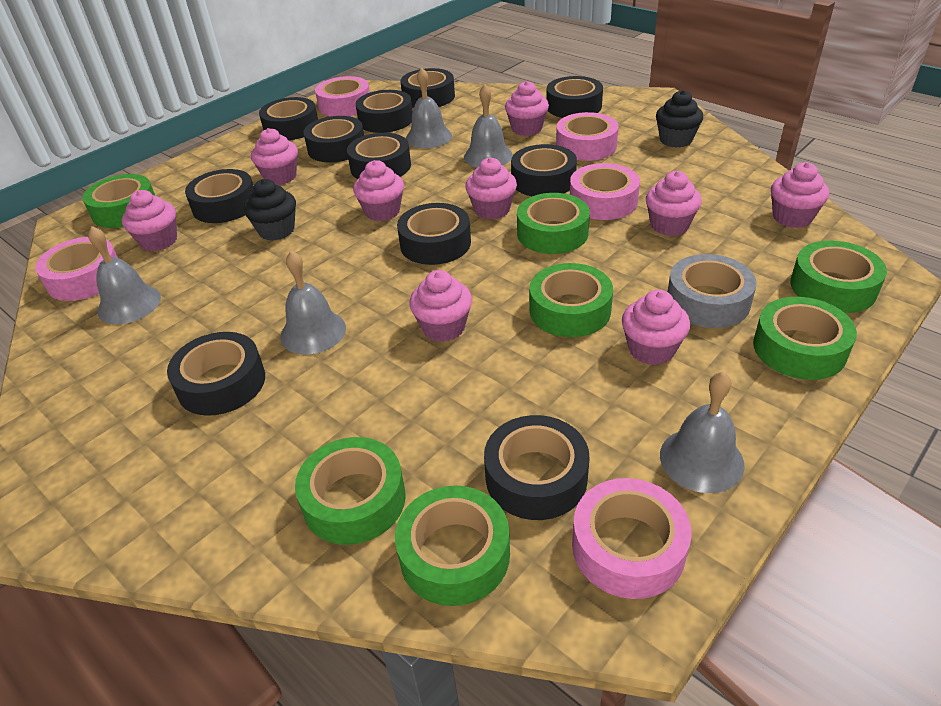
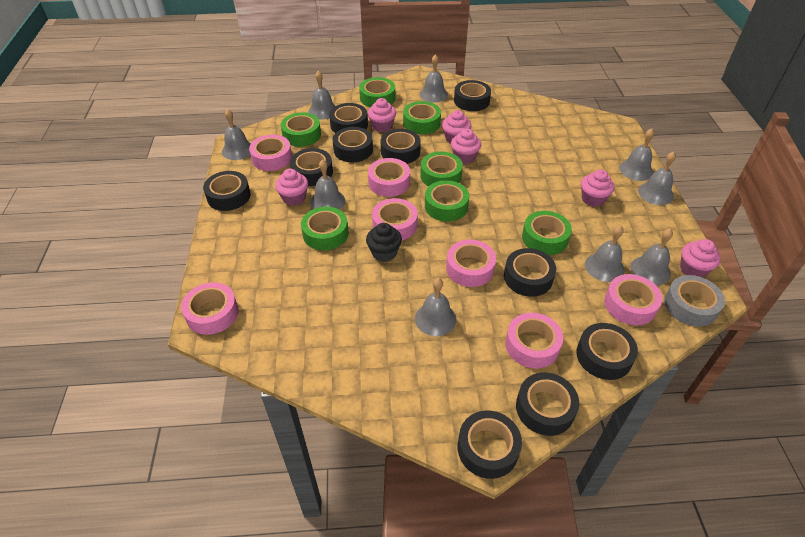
black cupcake: 2 -> 1
black tape: 11 -> 10
grey bell: 5 -> 9
pink cupcake: 9 -> 6
pink tape: 5 -> 7

